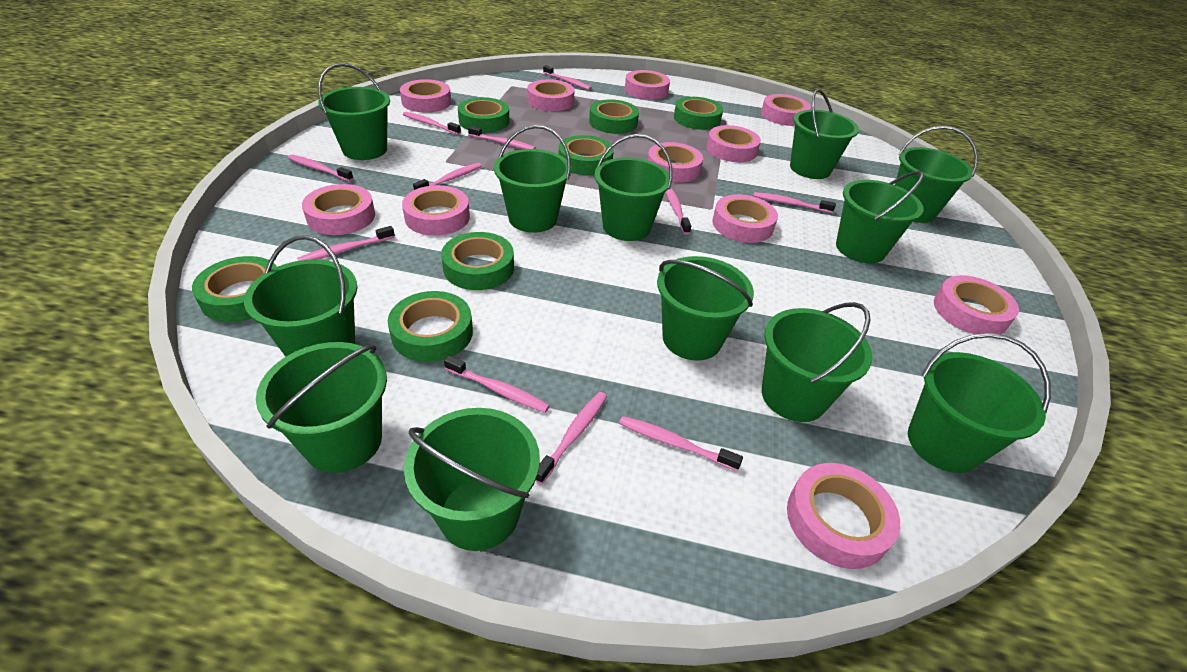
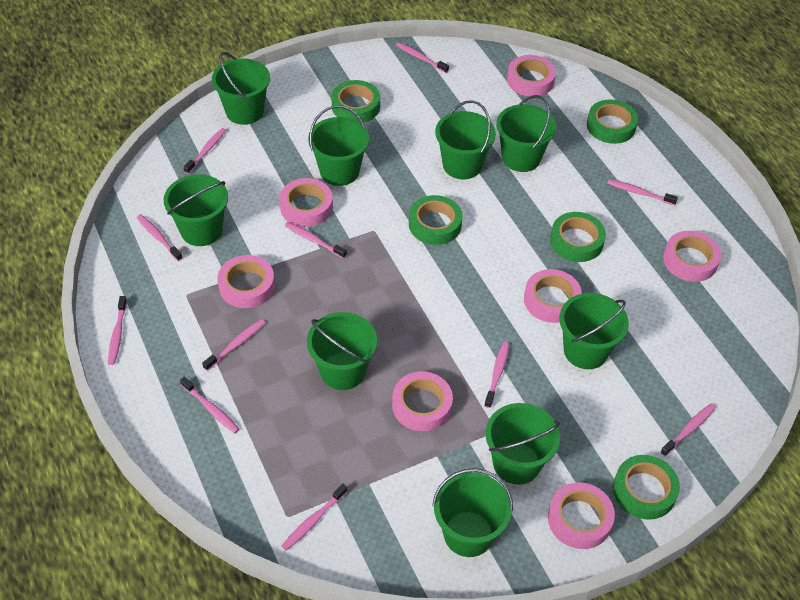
green bucket: 12 -> 9
green tape: 7 -> 5
pink tape: 11 -> 7

